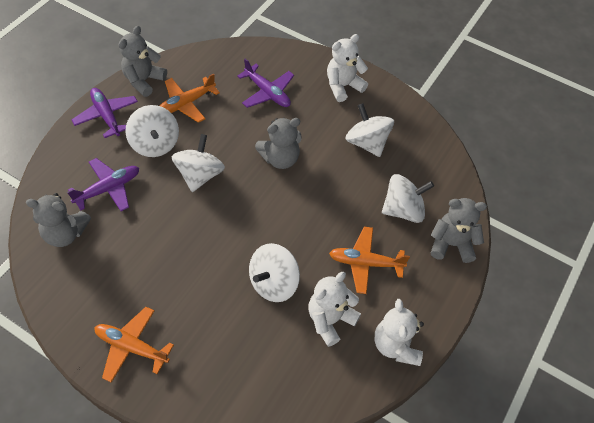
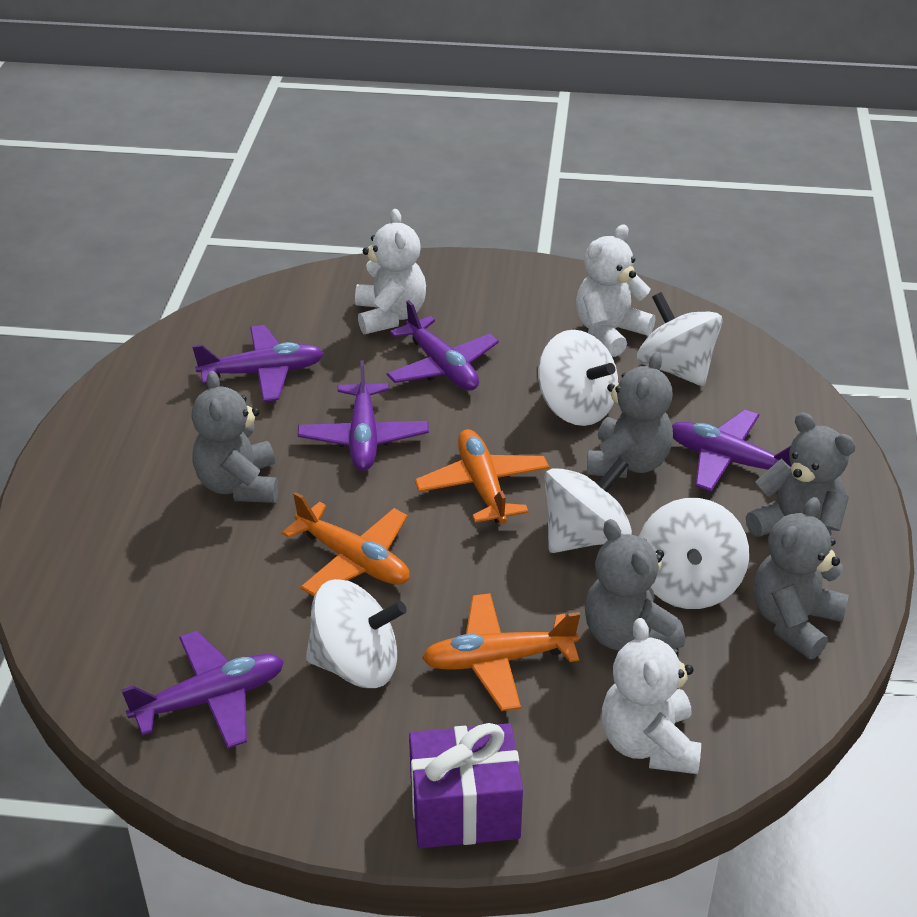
grey teddy bear: 4 -> 5
purple gift: 0 -> 1
purple plane: 3 -> 5

